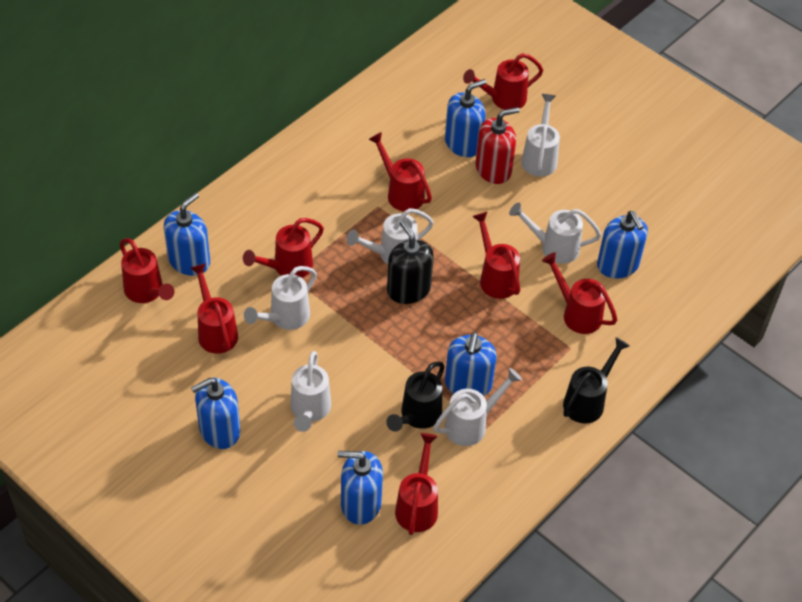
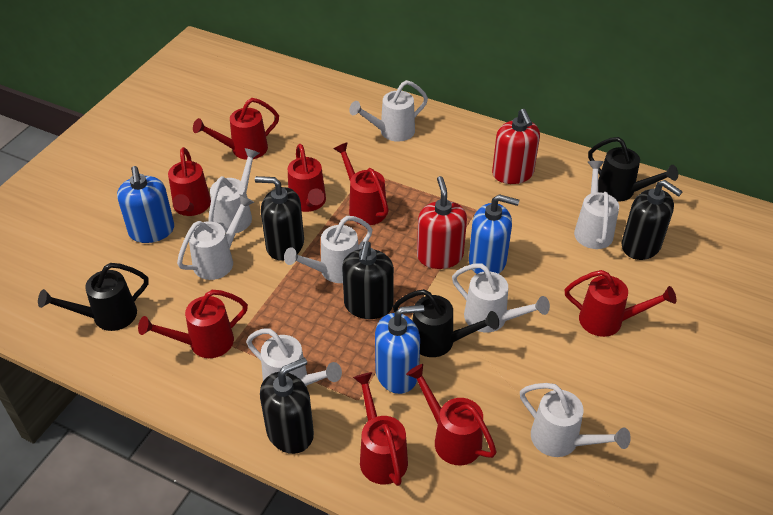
black soap dispenser: 1 -> 4
black watering can: 2 -> 3
blue soap dispenser: 6 -> 3
red soap dispenser: 1 -> 2
white watering can: 6 -> 8

